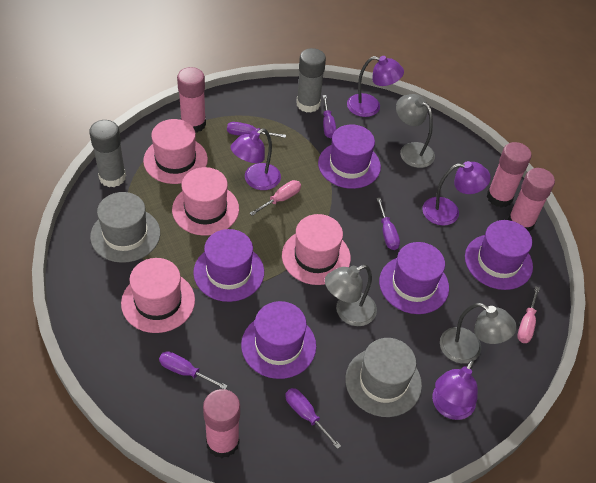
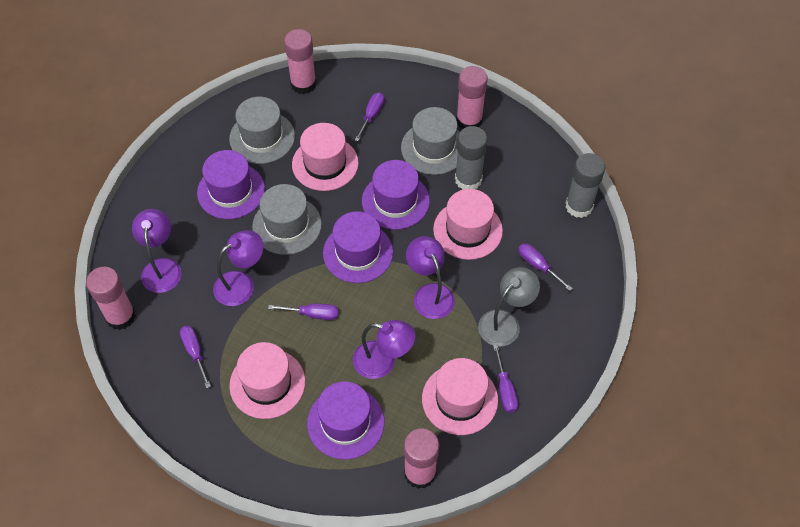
grey hat: 2 -> 3
grey lamp: 3 -> 1
pink screwdriver: 2 -> 0
purple hat: 5 -> 4

